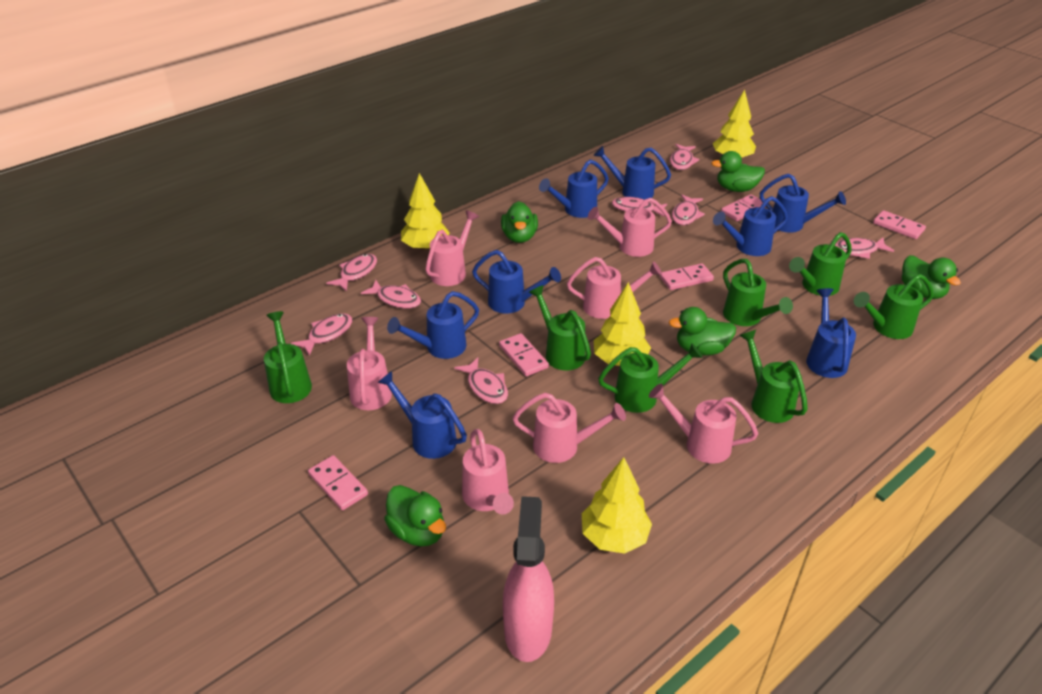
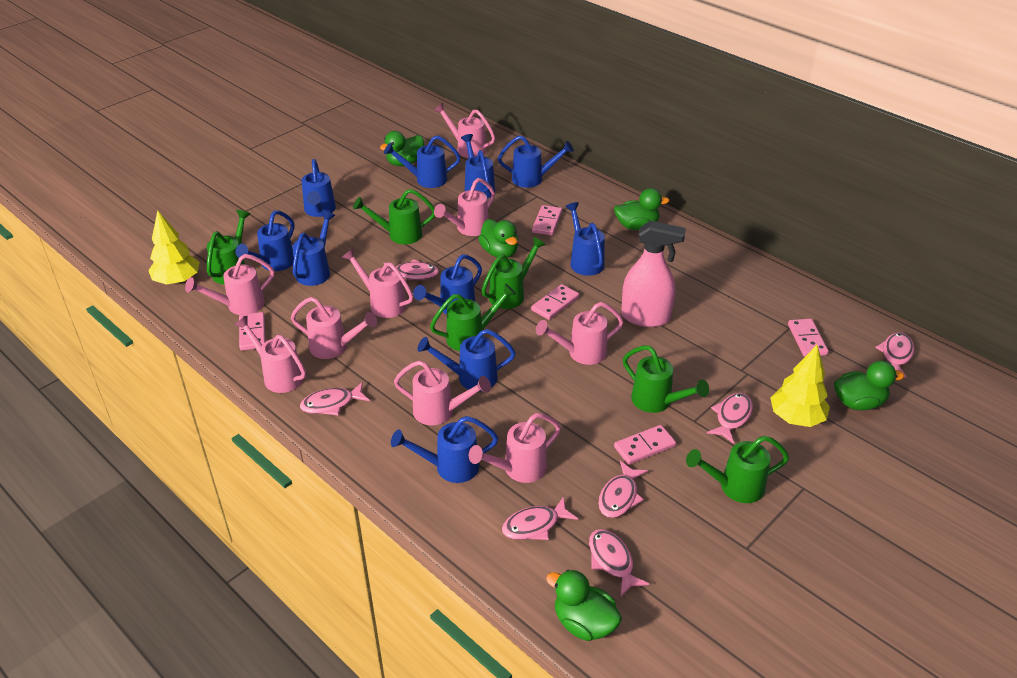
blue watering can: 8 -> 10
green watering can: 7 -> 6
pink fish: 8 -> 7
pink watering can: 7 -> 9
yellow tree: 4 -> 2

